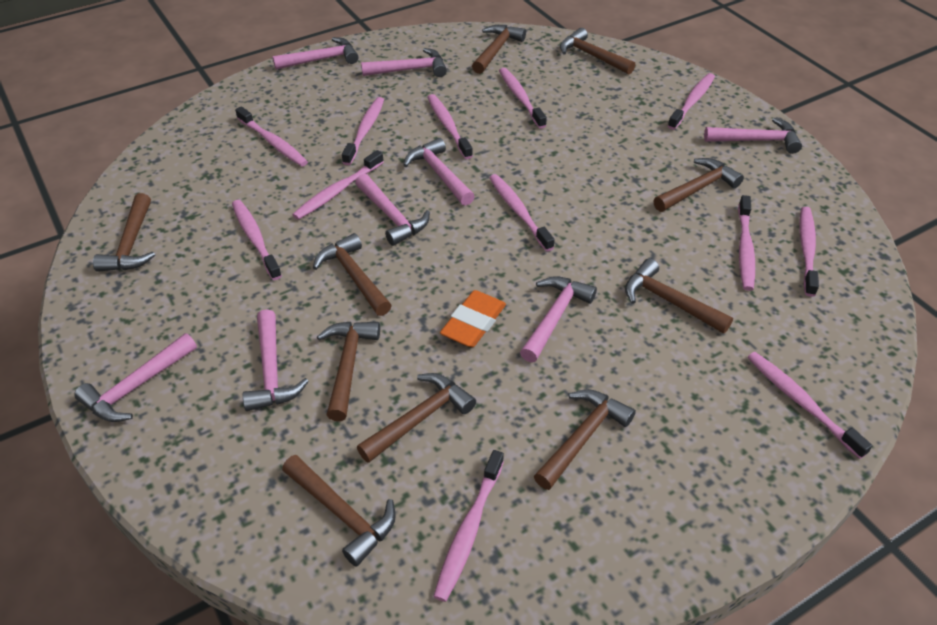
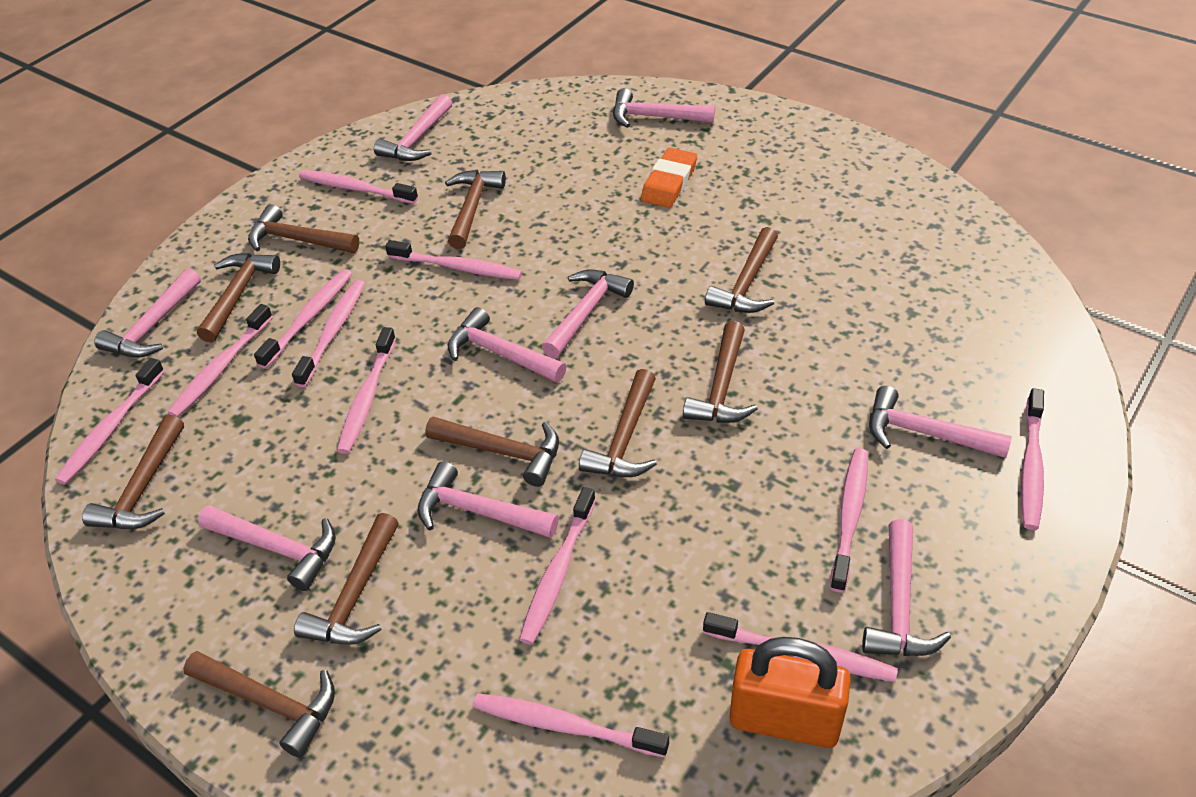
orange padlock: 0 -> 1
pink hammer: 8 -> 9

